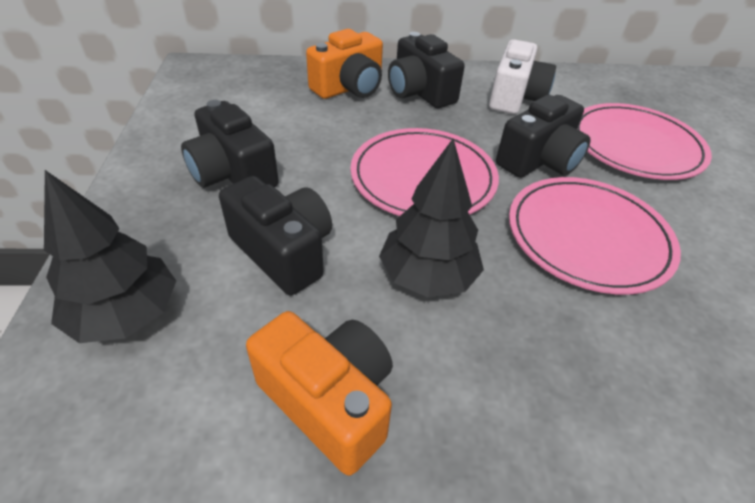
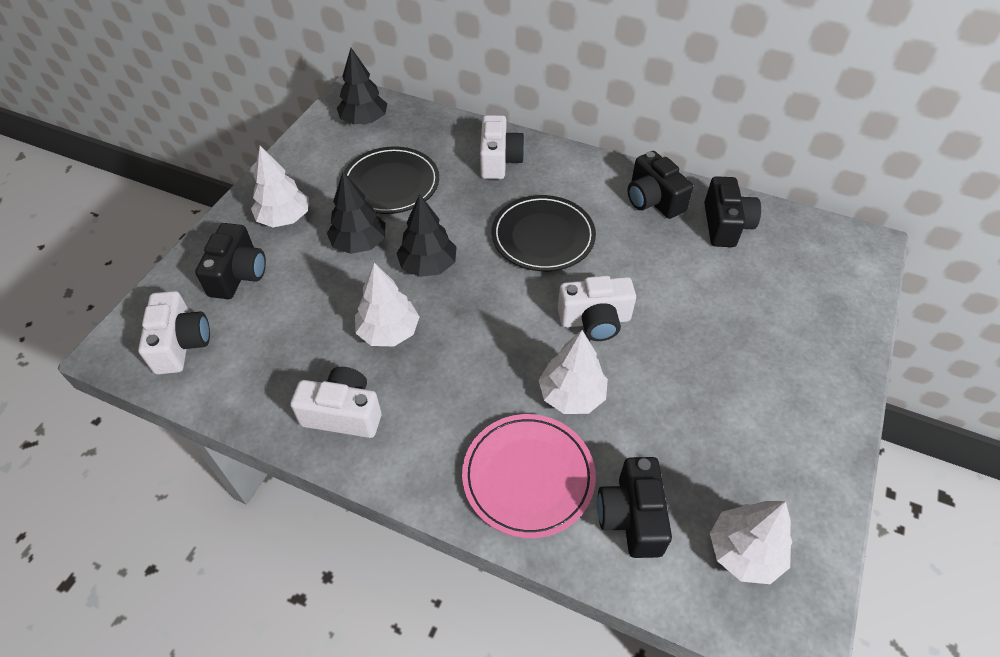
black plate: 0 -> 2
black tree: 2 -> 3
orange camera: 2 -> 0
pink plate: 3 -> 1
white camera: 1 -> 4
white tree: 0 -> 4

